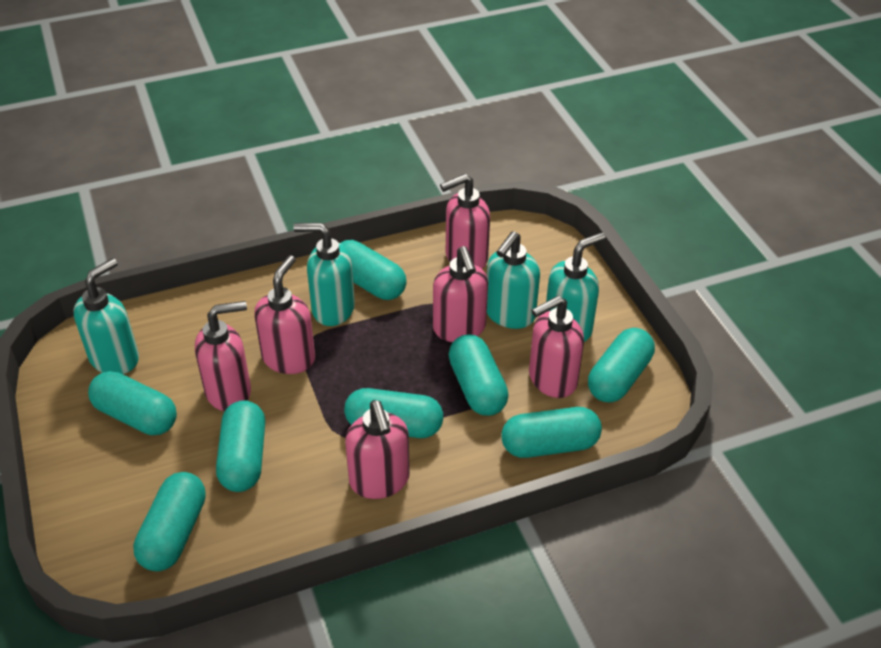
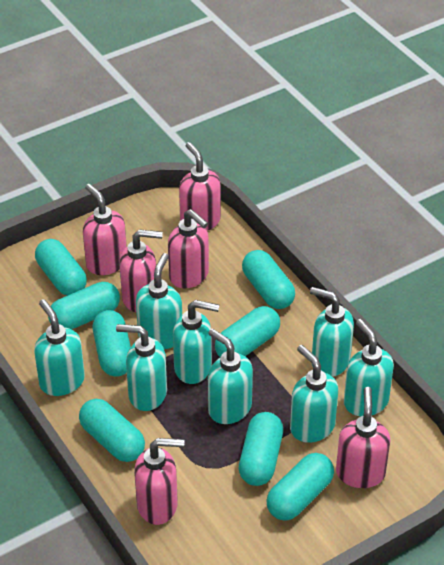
turquoise soap dispenser: 4 -> 8

